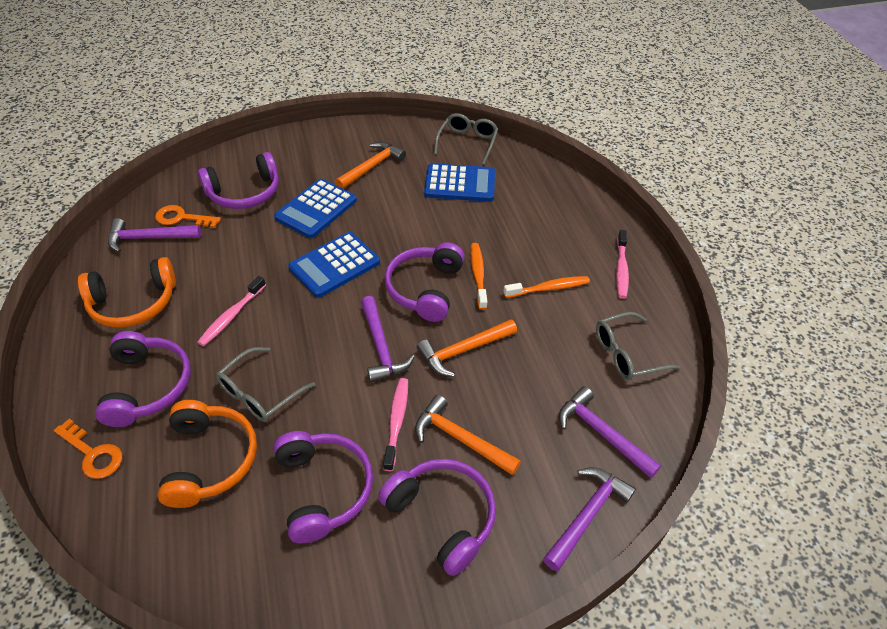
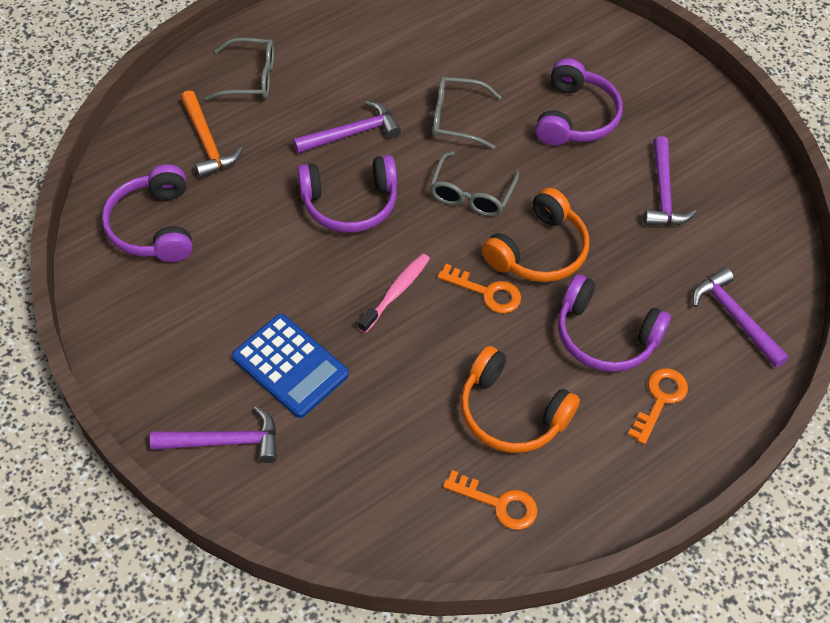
blue calculator: 3 -> 1
orange hammer: 3 -> 1
orange key: 2 -> 3
orange toothbrush: 2 -> 0
pink toothbrush: 3 -> 1
purple headphones: 5 -> 4

